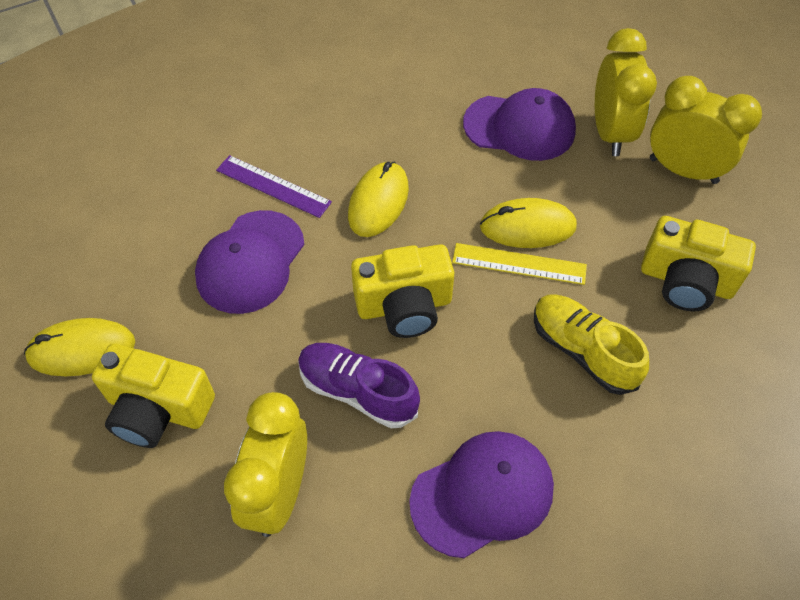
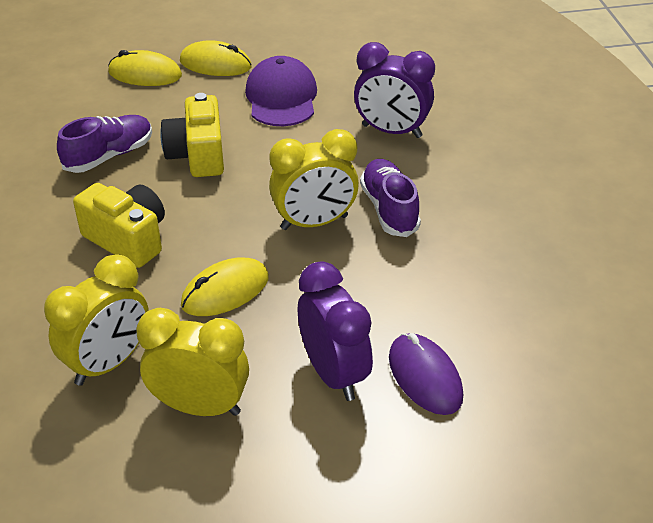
purple cap: 3 -> 1
purple clock: 0 -> 2
purple mouse: 0 -> 1
purple ruler: 1 -> 0
purple shoe: 1 -> 2
yellow camera: 3 -> 2
yellow ruler: 1 -> 0
yellow shoe: 1 -> 0

